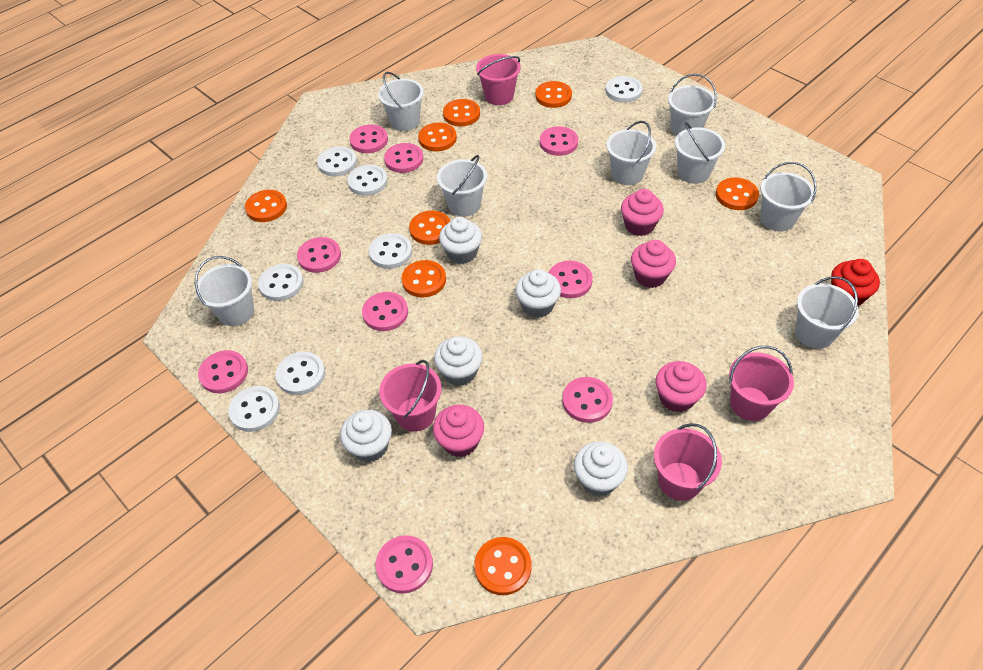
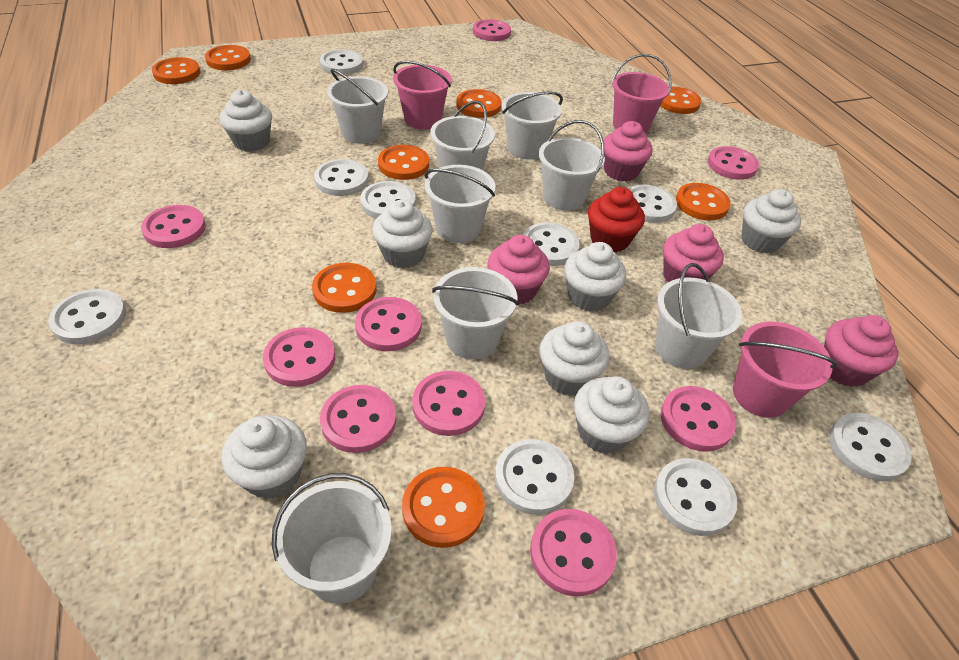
pink bucket: 4 -> 3
white button: 7 -> 9
white cupcake: 5 -> 7

